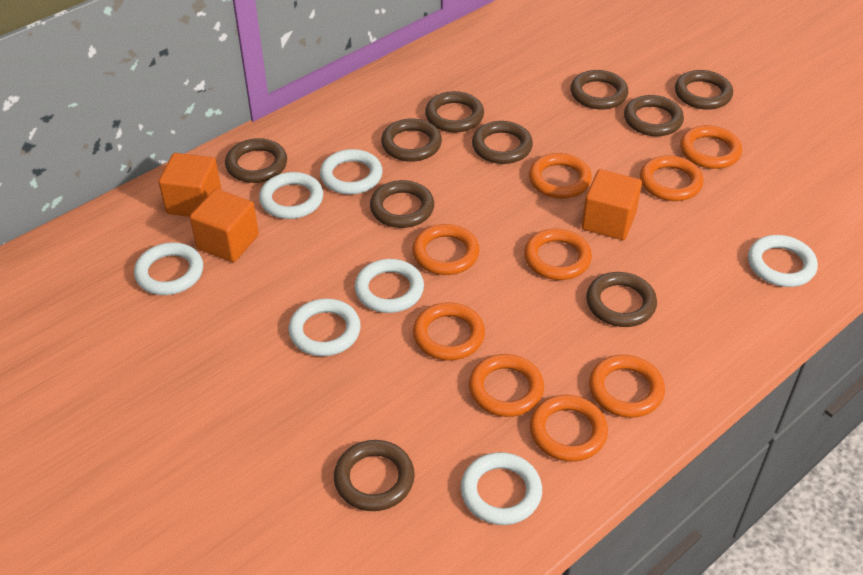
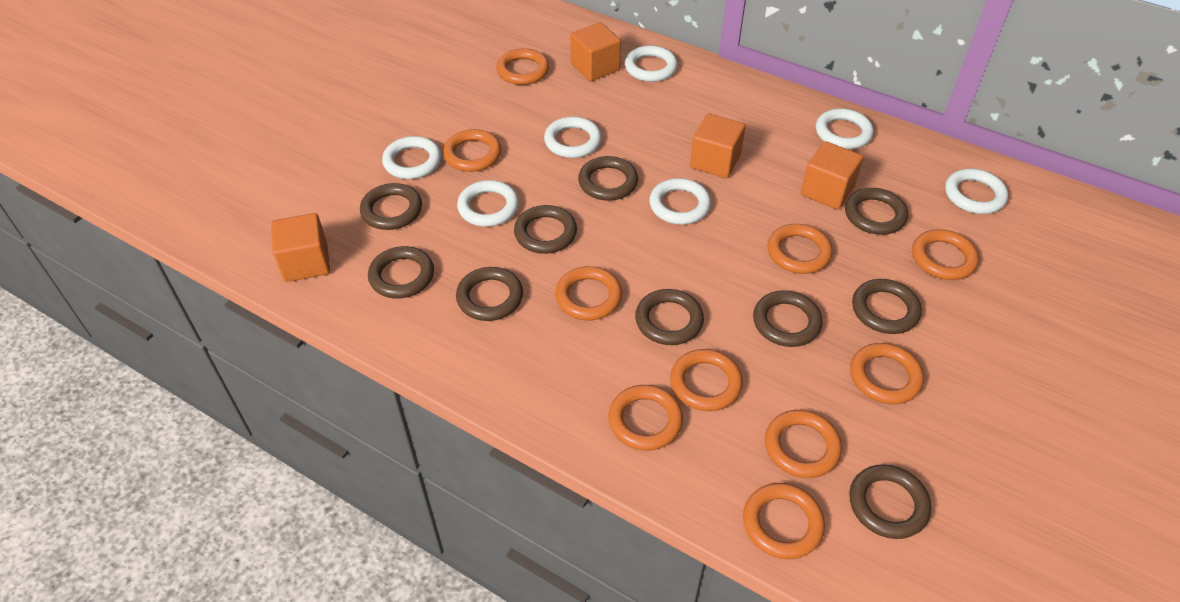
orange cube: 3 -> 4
orange ring: 9 -> 10

